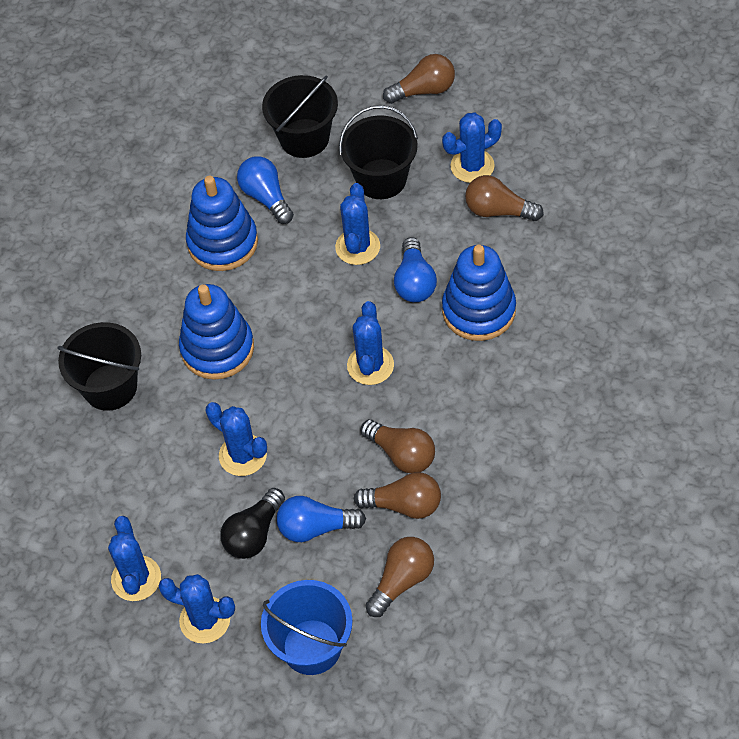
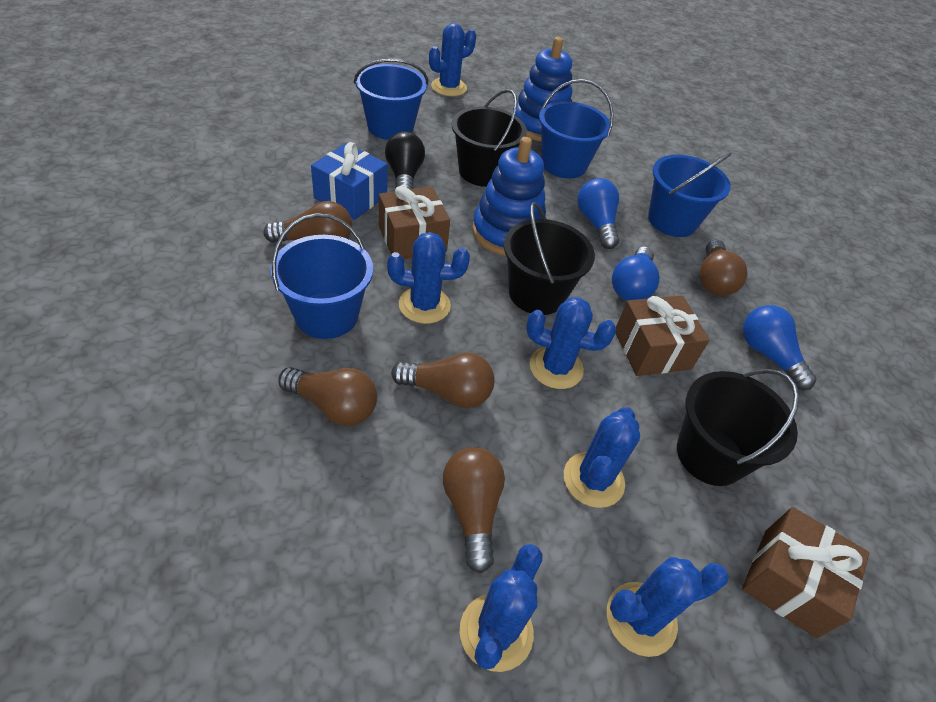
blue bucket: 1 -> 4
blue gift: 0 -> 1
blue stacking toy: 3 -> 2
brown gift: 0 -> 3

